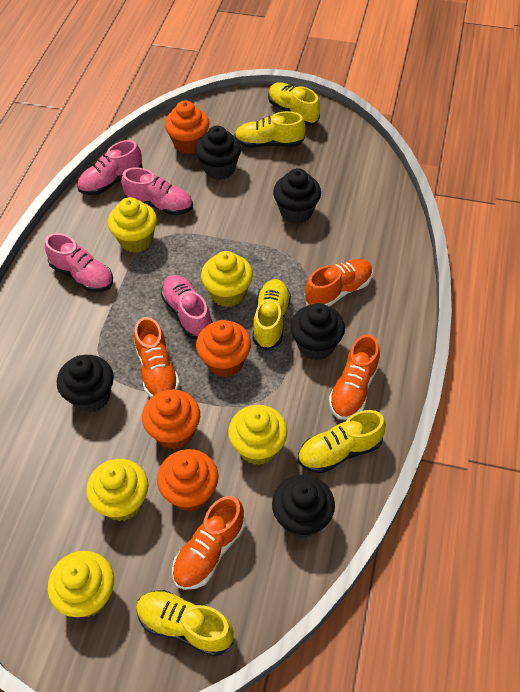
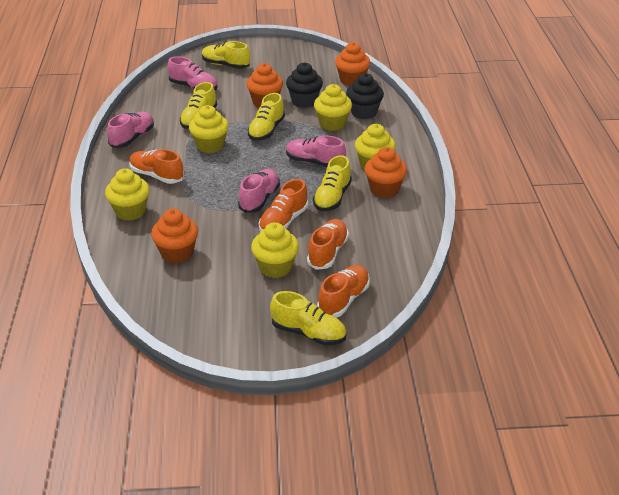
black cupcake: 5 -> 2

